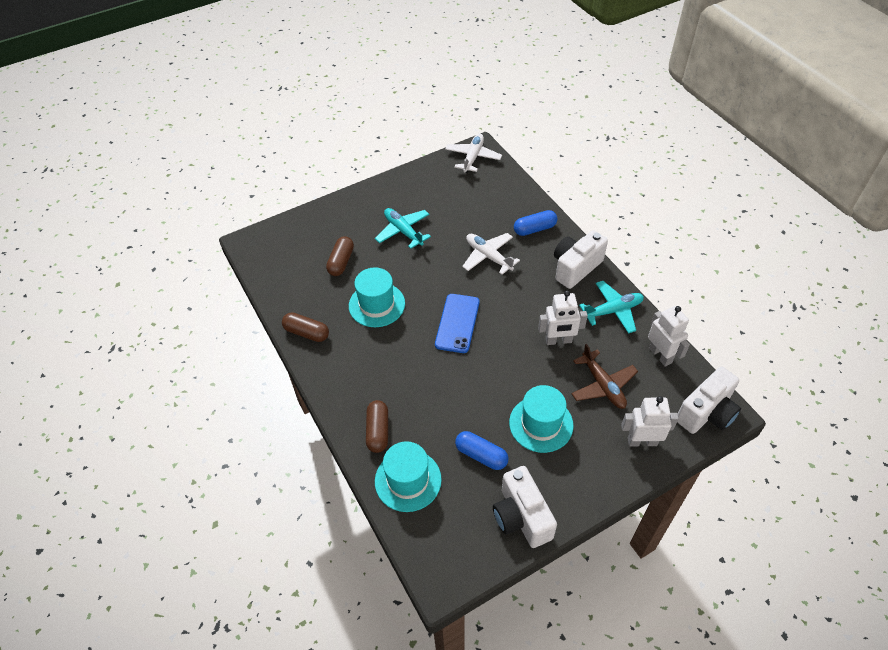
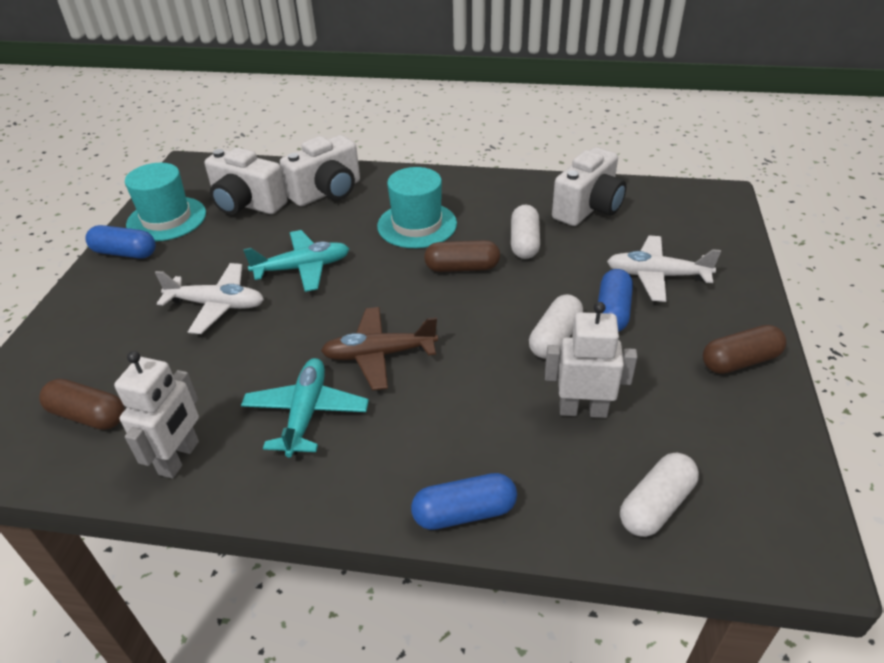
blue capsule: 2 -> 3
blue phone: 1 -> 0
turquoise hat: 3 -> 2
white capsule: 0 -> 3
white robot: 3 -> 2

